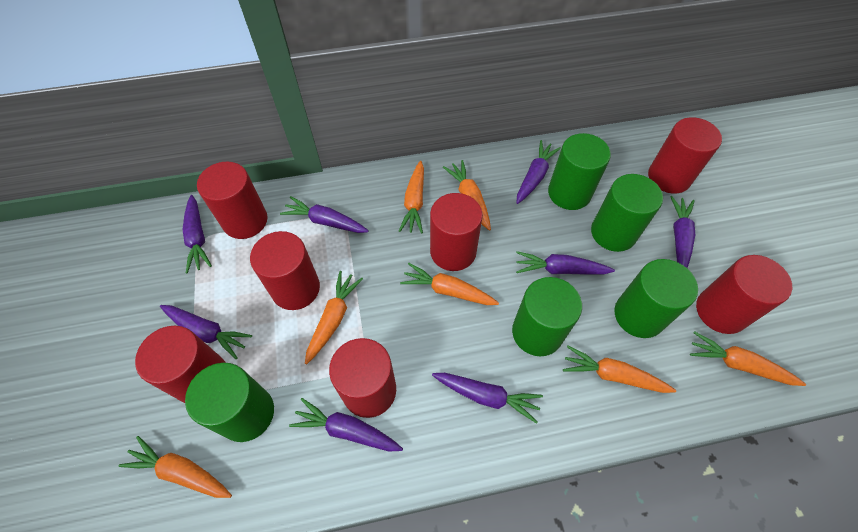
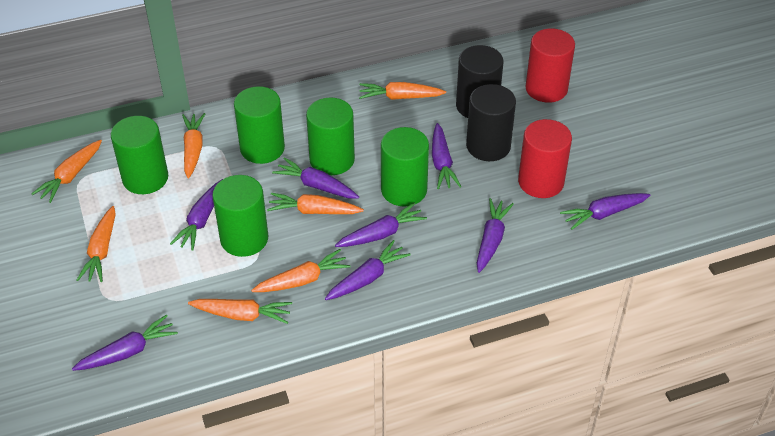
black cylinder: 0 -> 2
red cylinder: 7 -> 2

